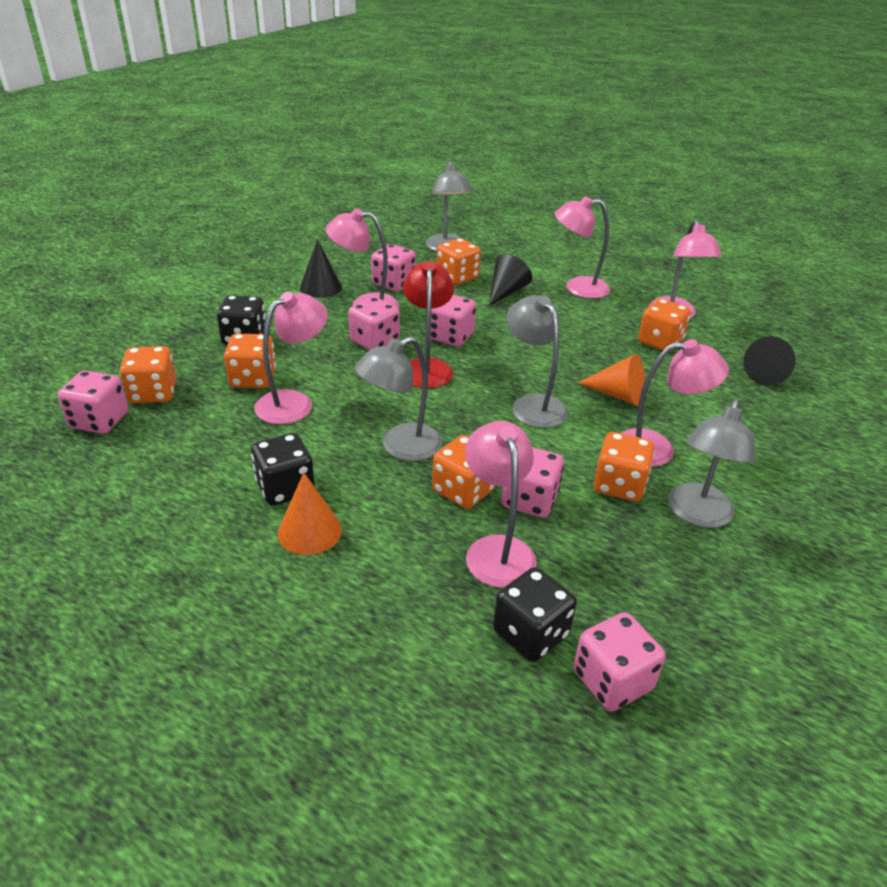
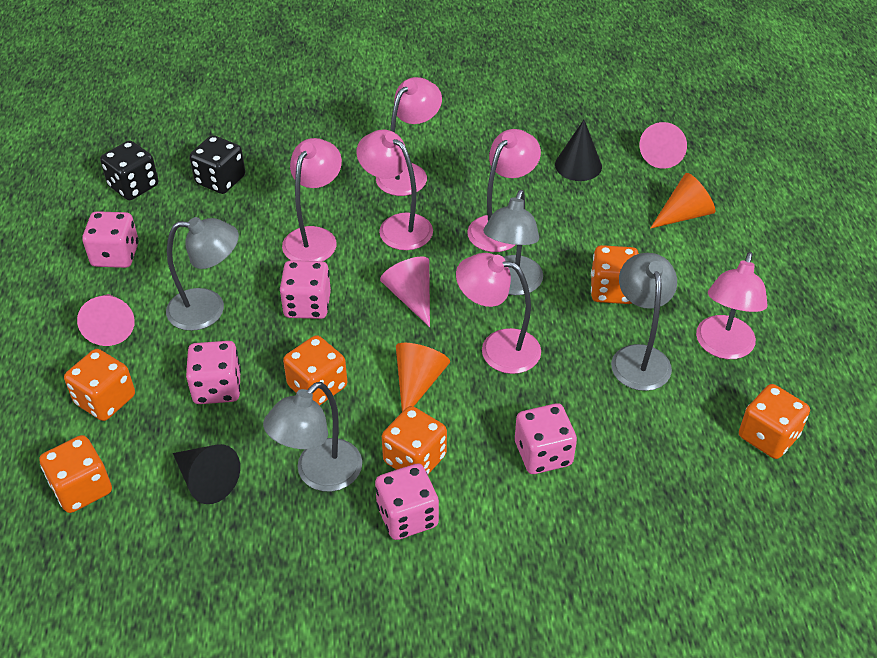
black cone: 3 -> 2
black dice: 3 -> 2
pink cone: 0 -> 3
pink dice: 6 -> 5
red lamp: 1 -> 0

